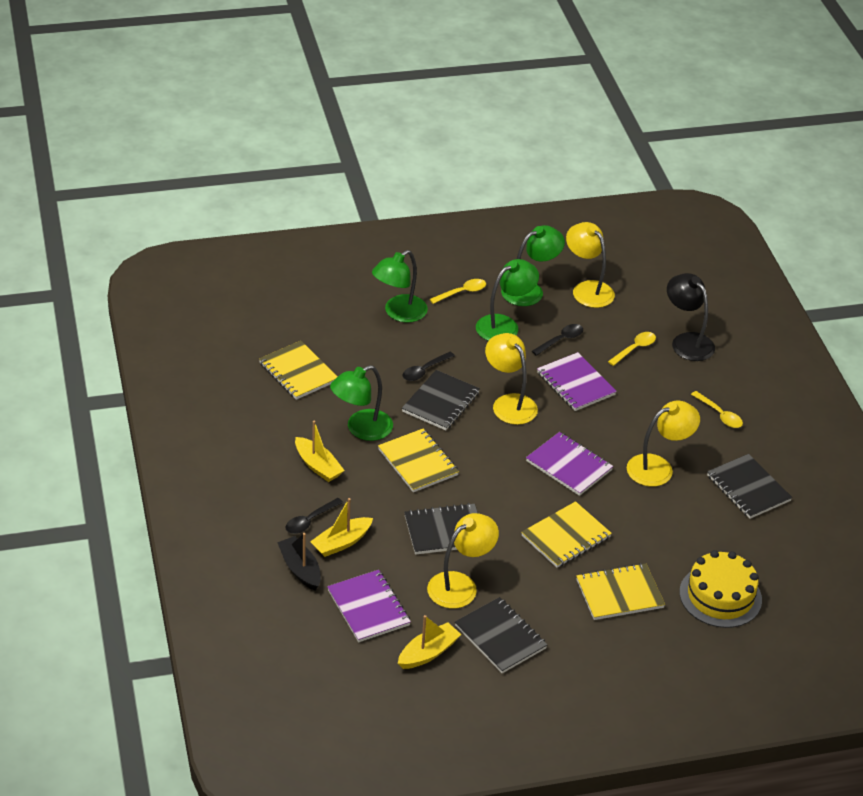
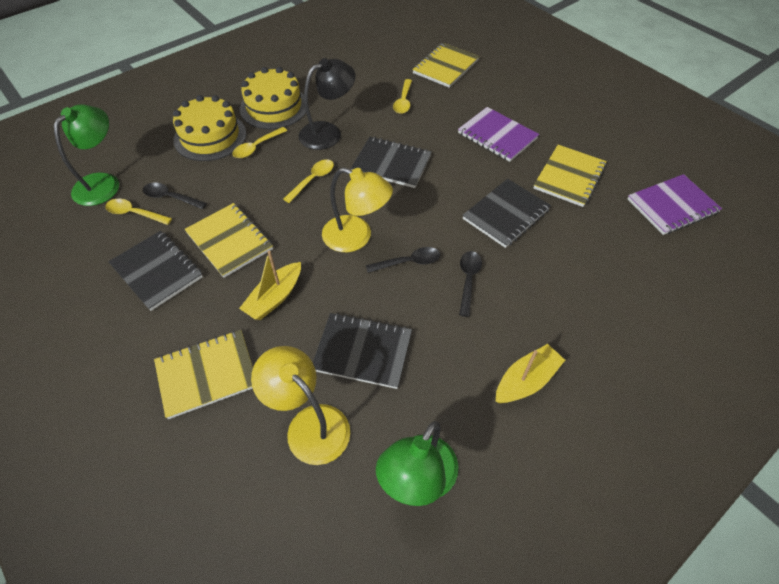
black boat: 1 -> 0
green lamp: 4 -> 2
purple notebook: 3 -> 2
yellow boat: 3 -> 2
yellow cake: 1 -> 2
yellow lamp: 4 -> 2
yellow spoon: 3 -> 4

